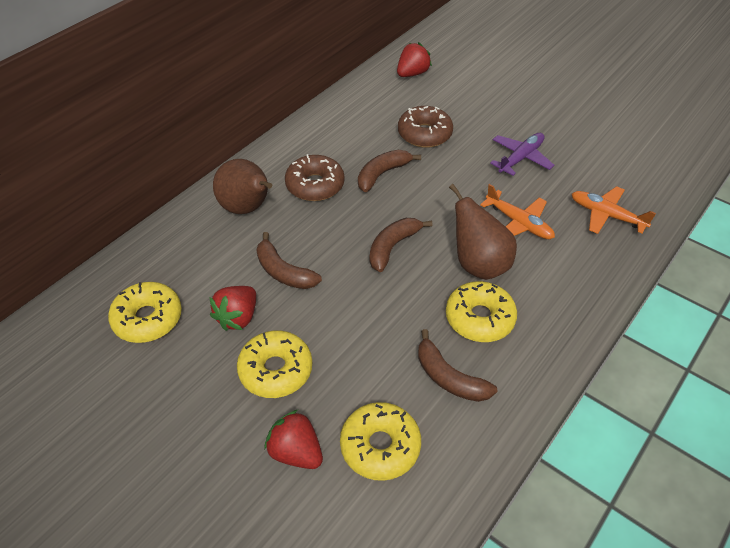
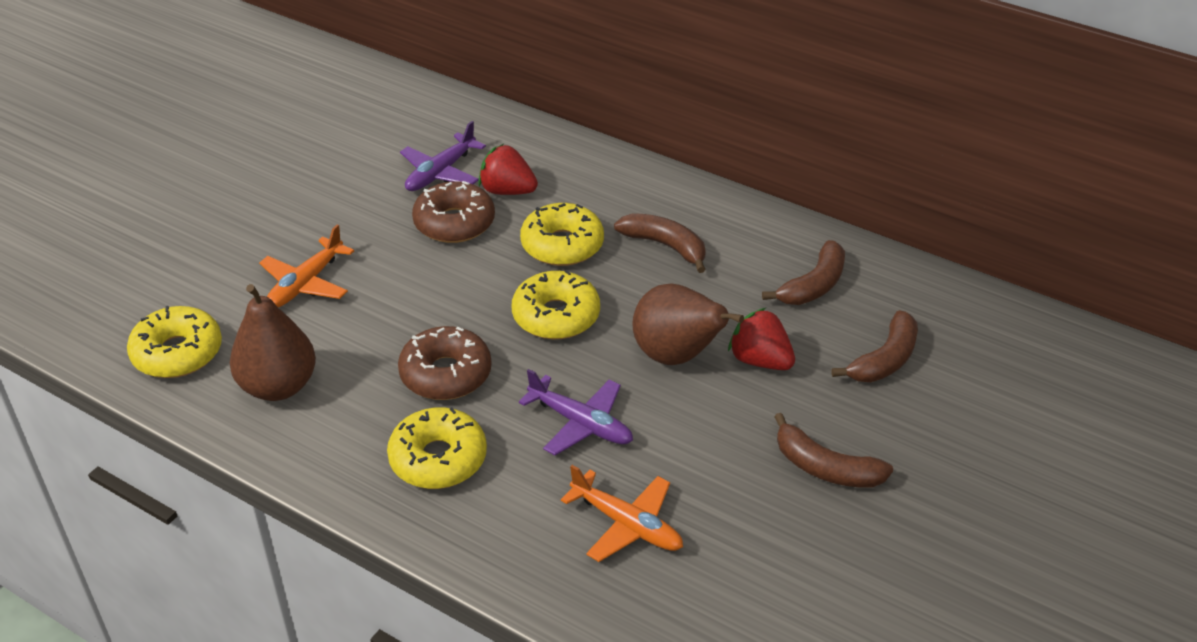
purple plane: 1 -> 2
red strawberry: 3 -> 2

